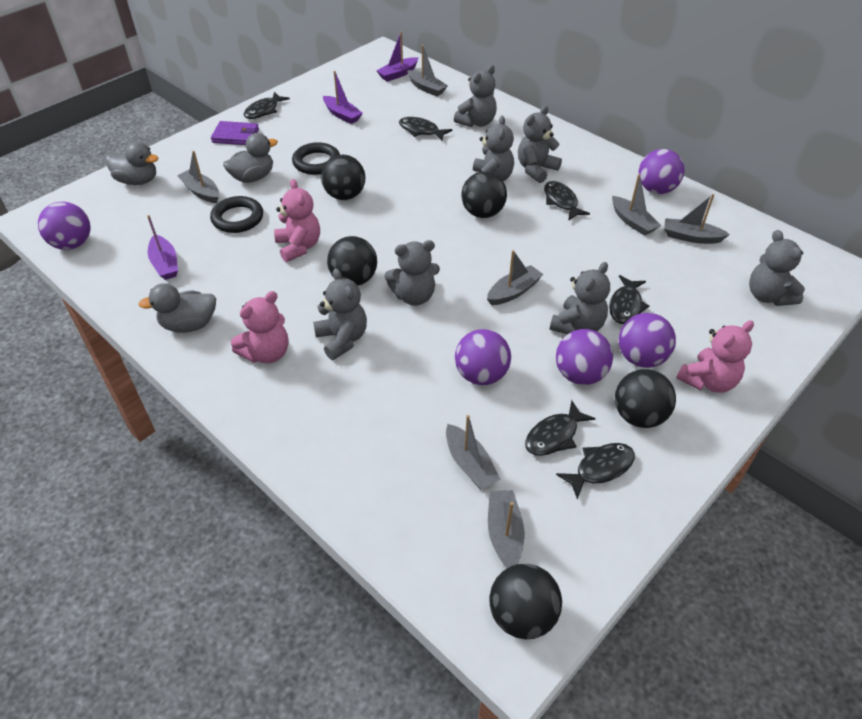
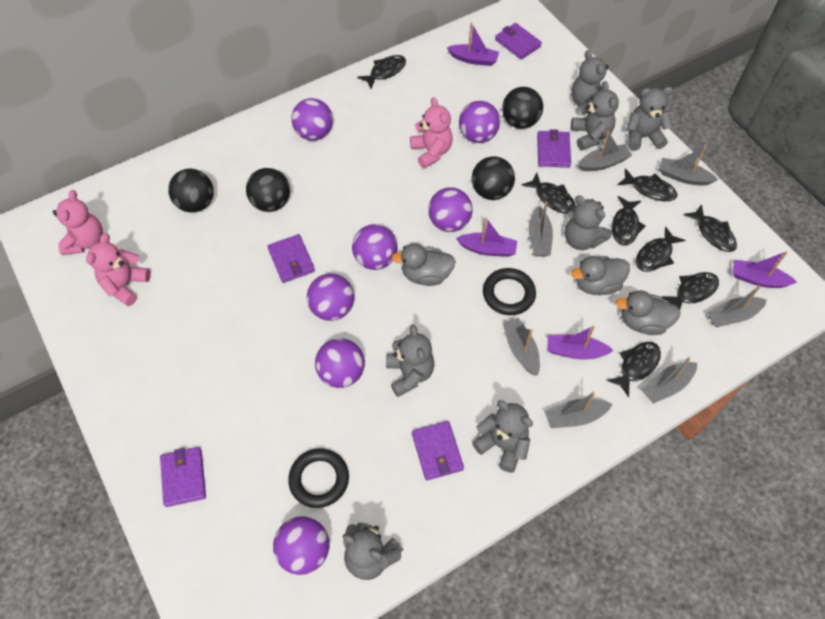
black ball: 5 -> 4
black fish: 6 -> 8
purple ball: 5 -> 7
purple boat: 3 -> 4
purple wallet: 1 -> 5

